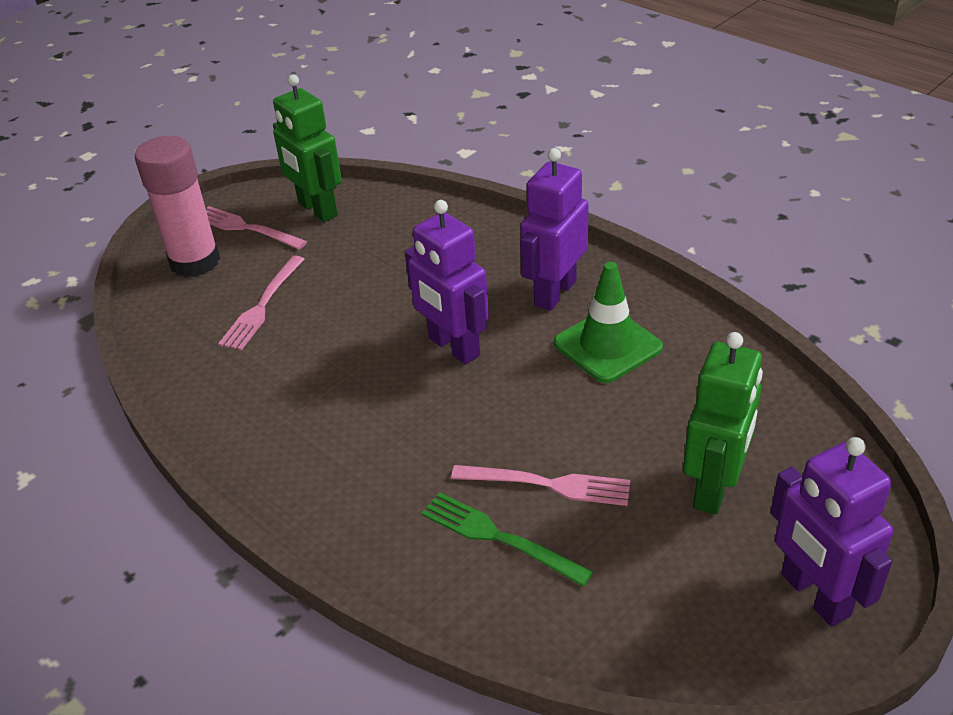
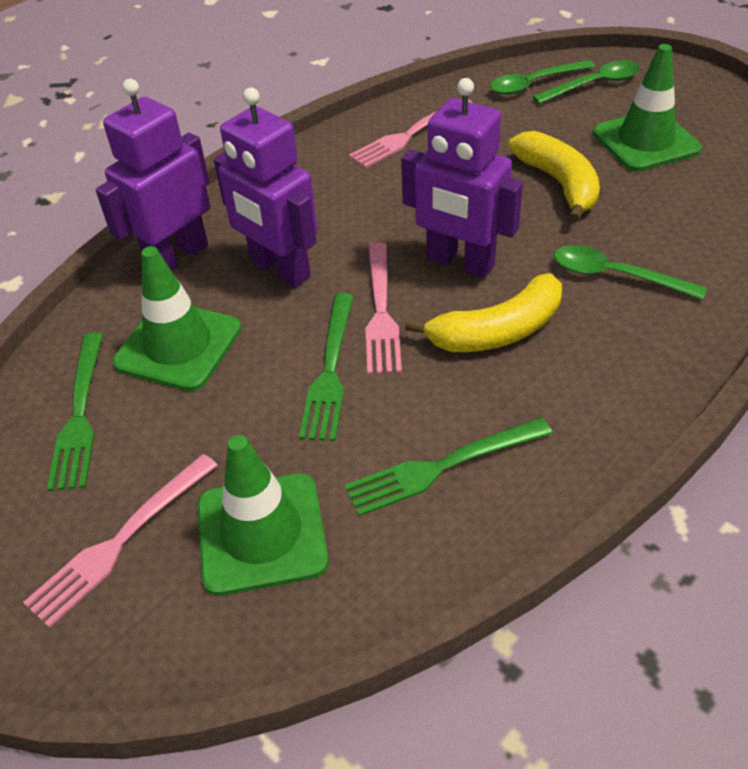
green fork: 1 -> 3
green robot: 2 -> 0
green spoon: 0 -> 3
green traffic cone: 1 -> 3
pink glue stick: 1 -> 0
yellow banana: 0 -> 2

